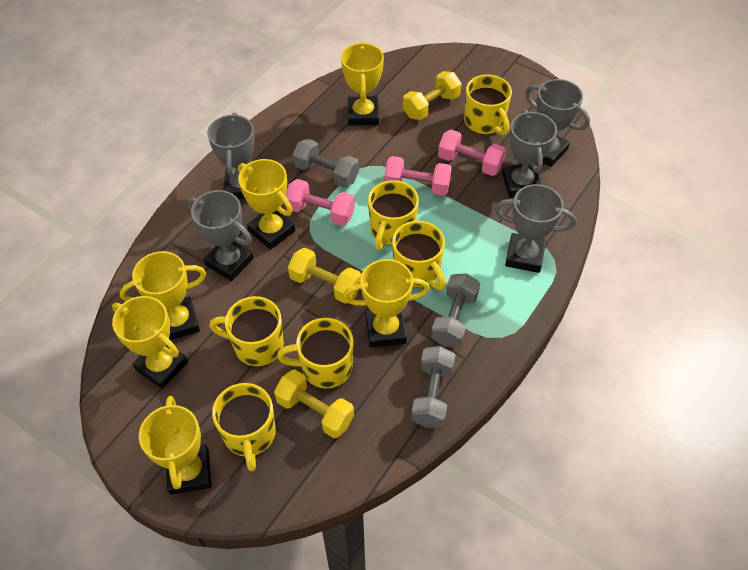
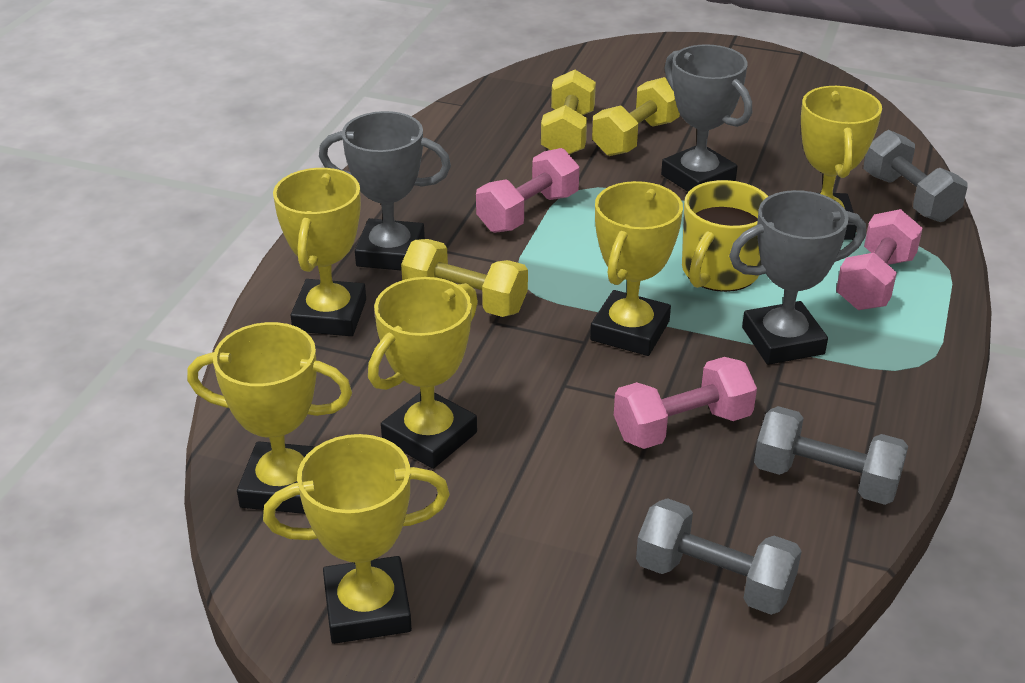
grey trophy: 5 -> 3
yellow mug: 6 -> 1

